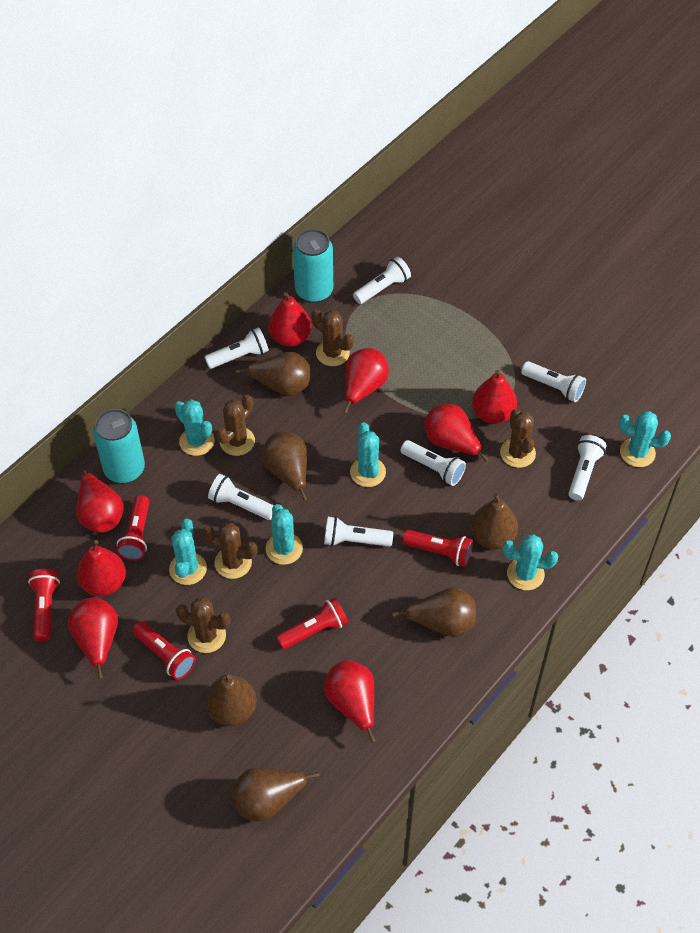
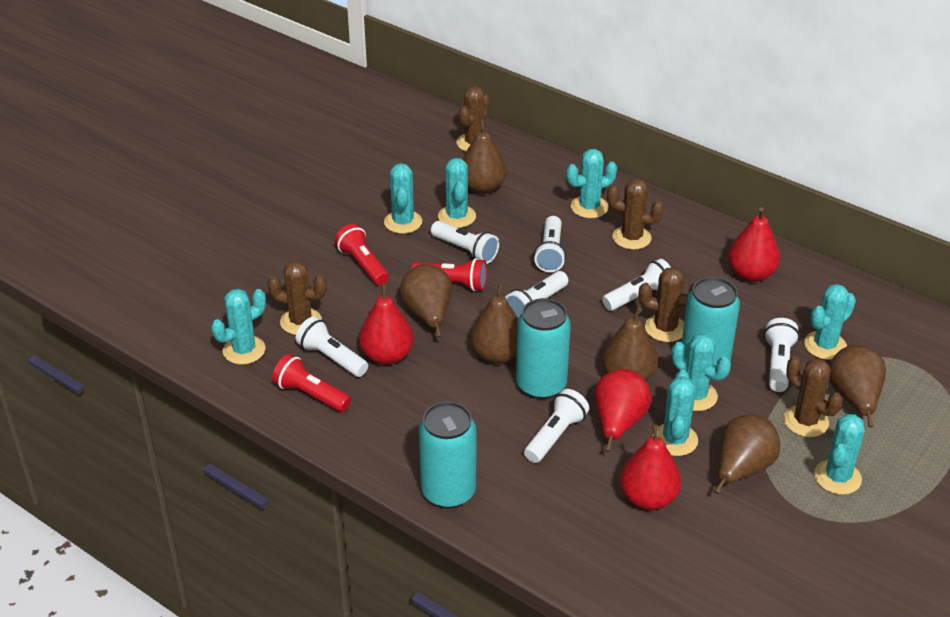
red flashlight: 5 -> 3
red pear: 8 -> 4
turquoise cactus: 6 -> 8
turquoise can: 2 -> 3

